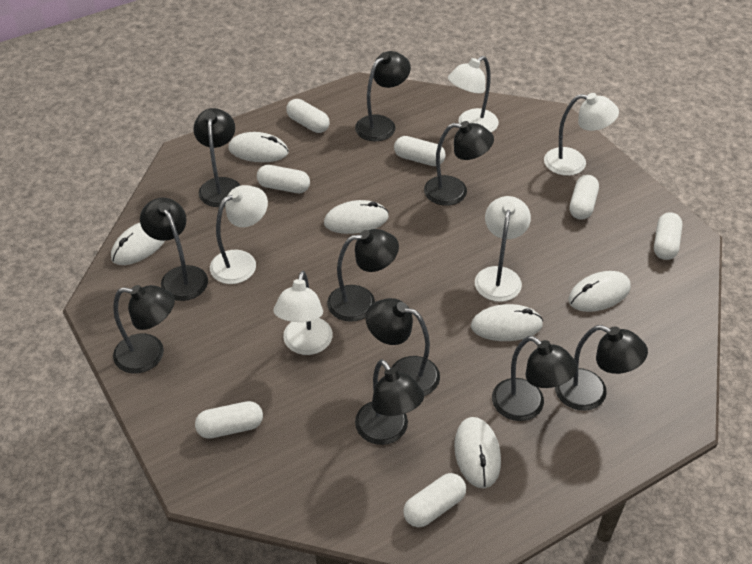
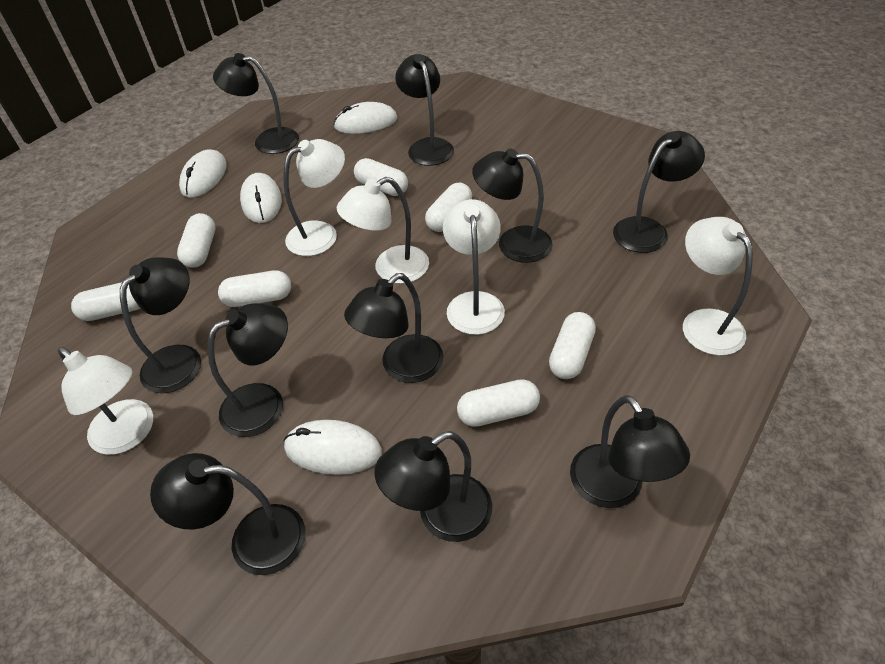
white mouse: 6 -> 4

